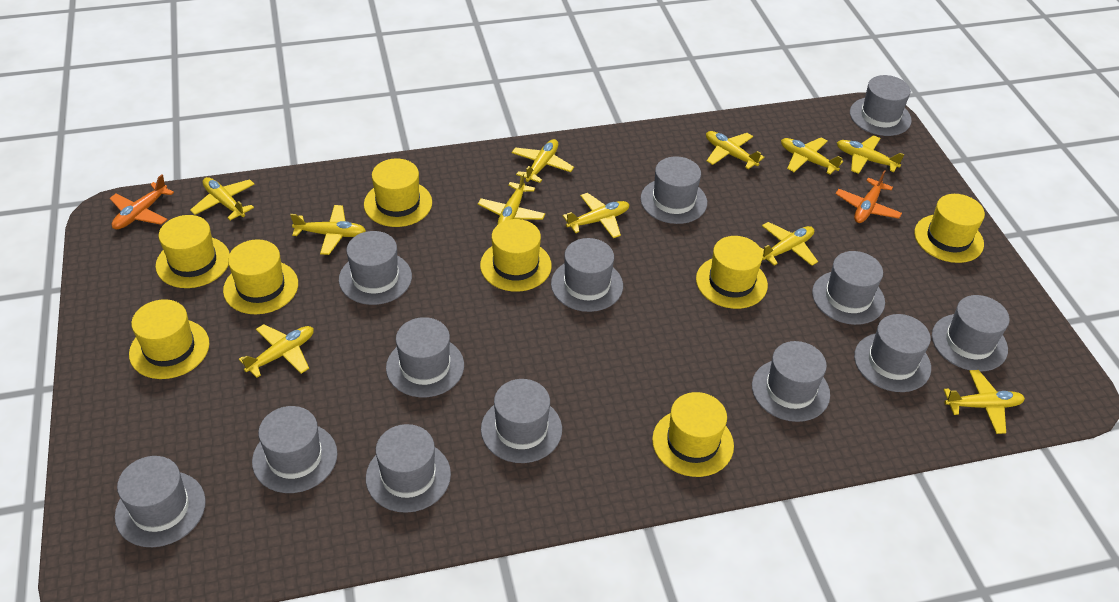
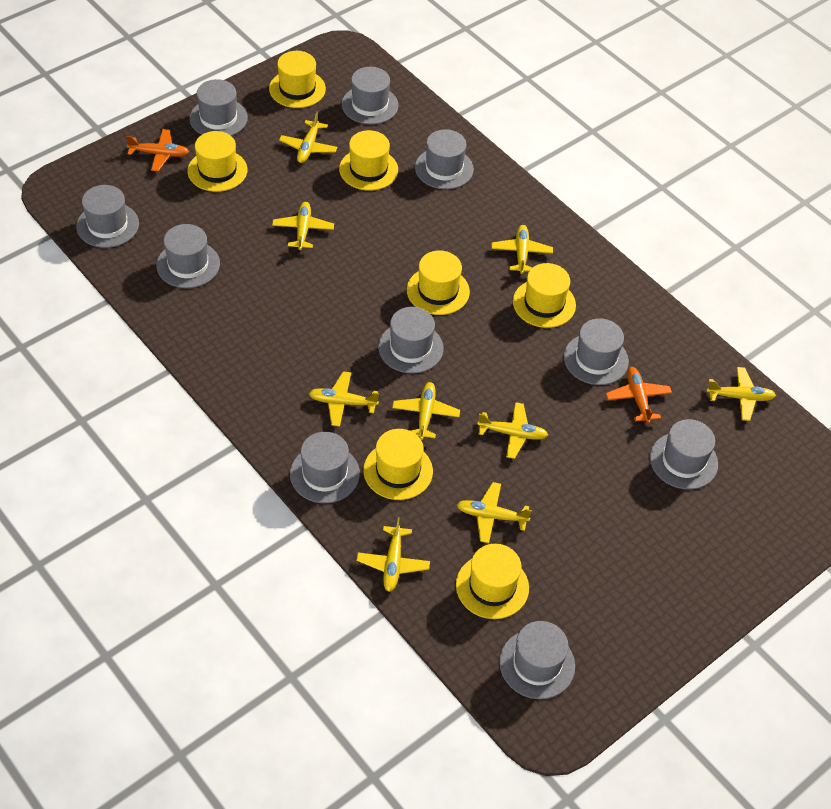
grey hat: 13 -> 10
yellow hat: 8 -> 7
yellow plane: 11 -> 9

